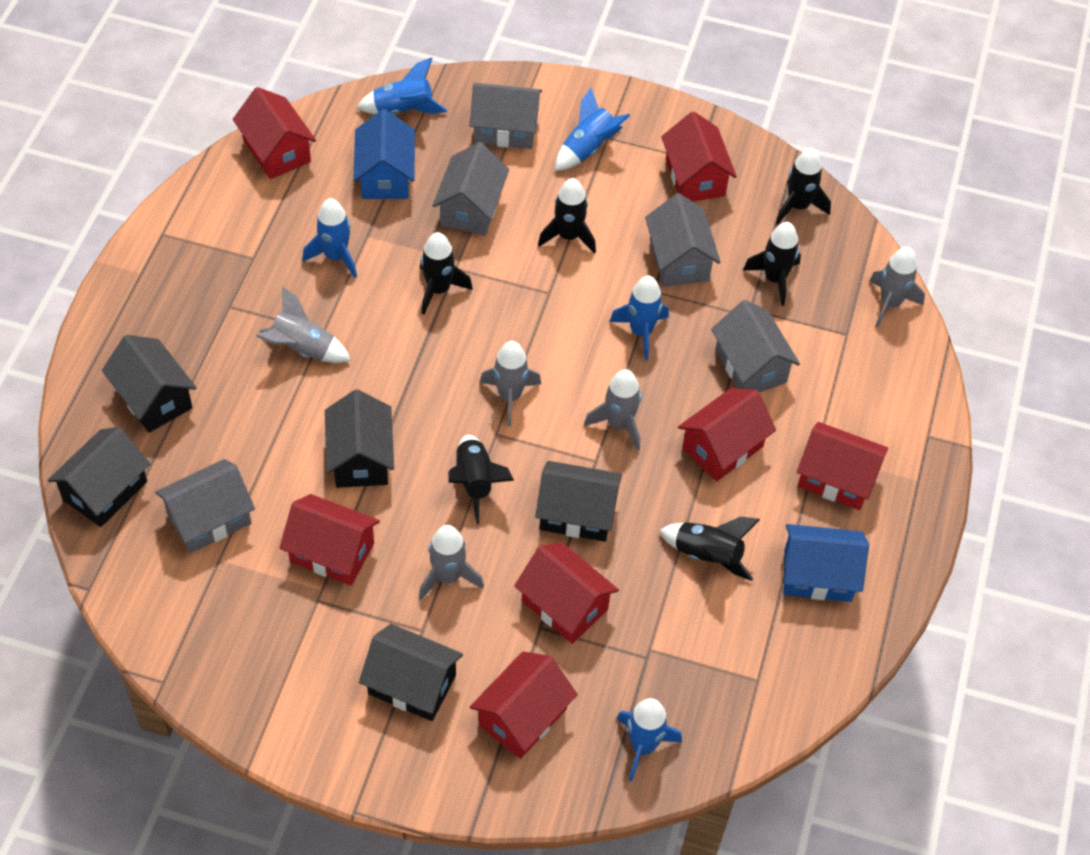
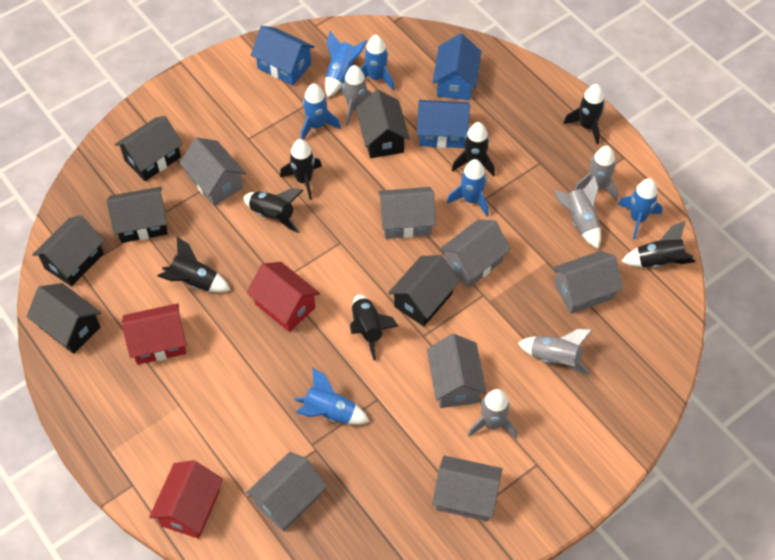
black house: 5 -> 6
black rocket: 6 -> 7
blue house: 2 -> 3
blue rocket: 5 -> 6
grey house: 5 -> 7
red house: 7 -> 3

